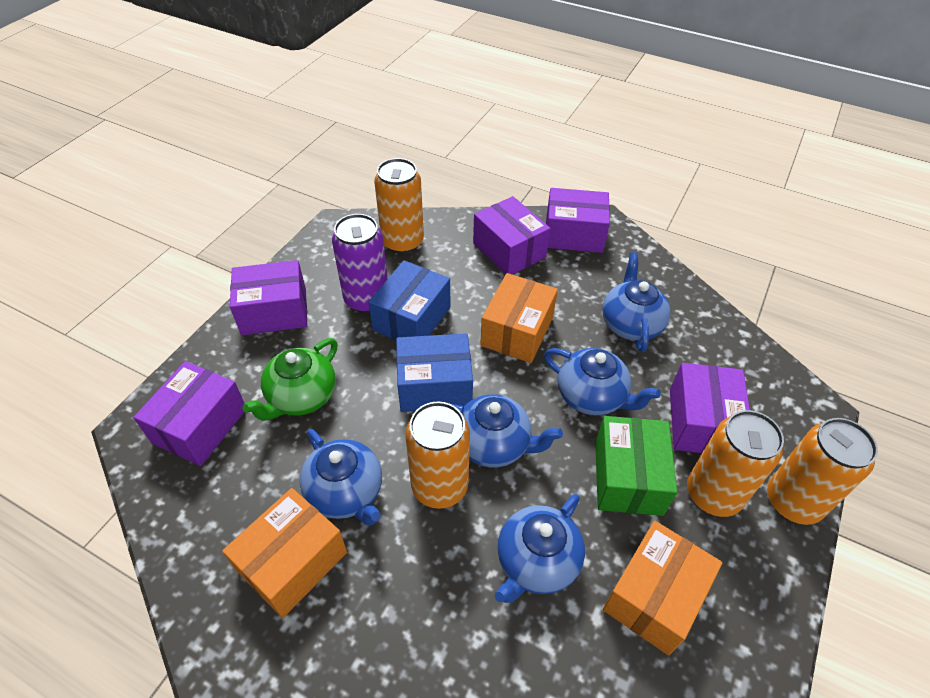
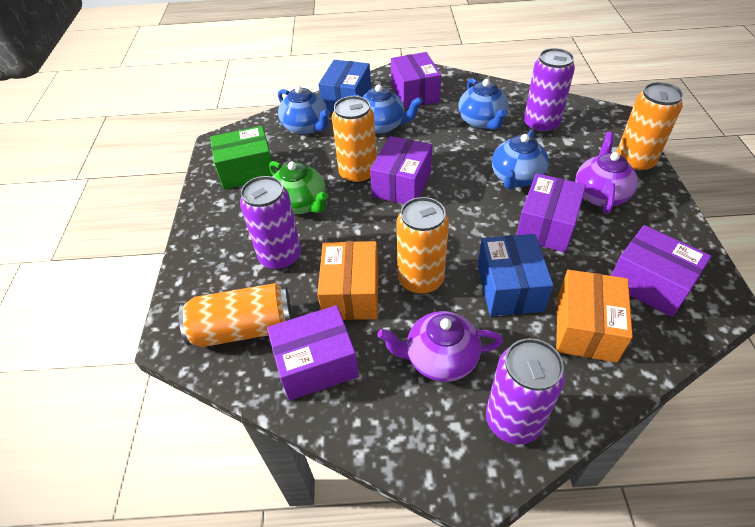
blue teapot: 5 -> 4
orange box: 3 -> 2
purple can: 1 -> 3
purple teapot: 0 -> 2

